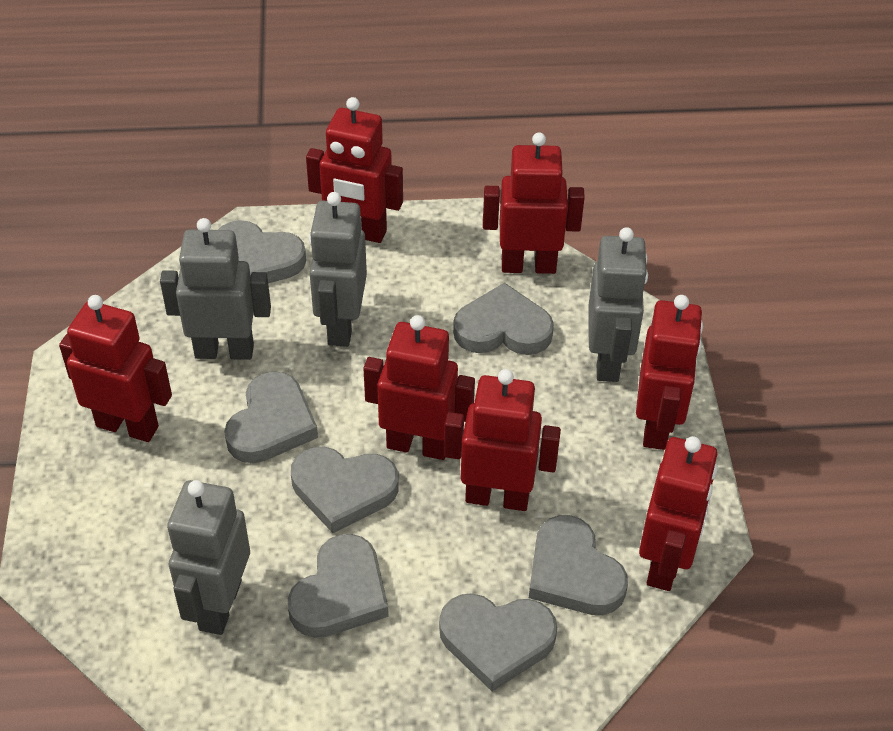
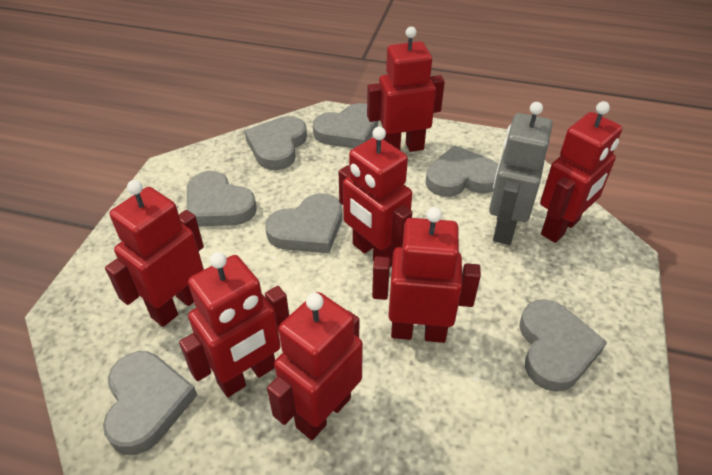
grey robot: 4 -> 1

